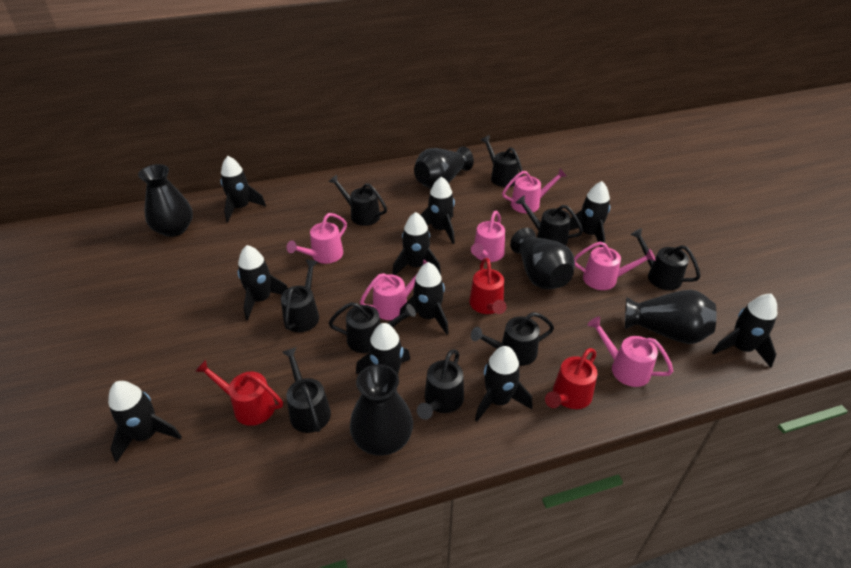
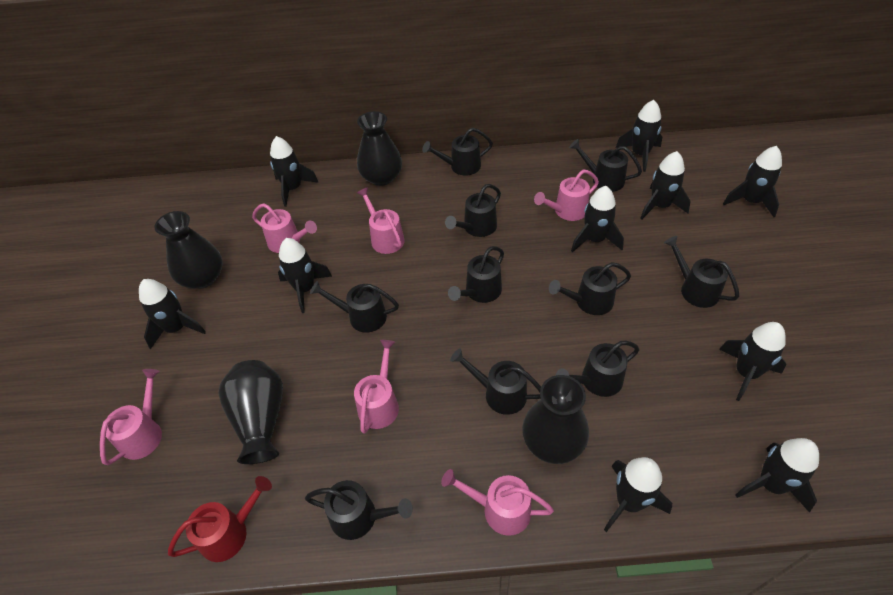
black vase: 5 -> 4
black watering can: 9 -> 10
red watering can: 3 -> 1

